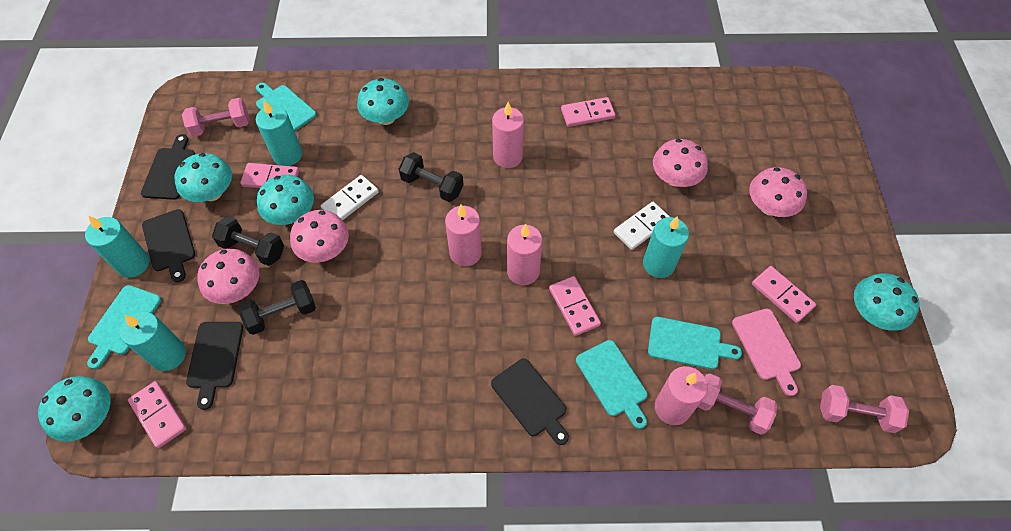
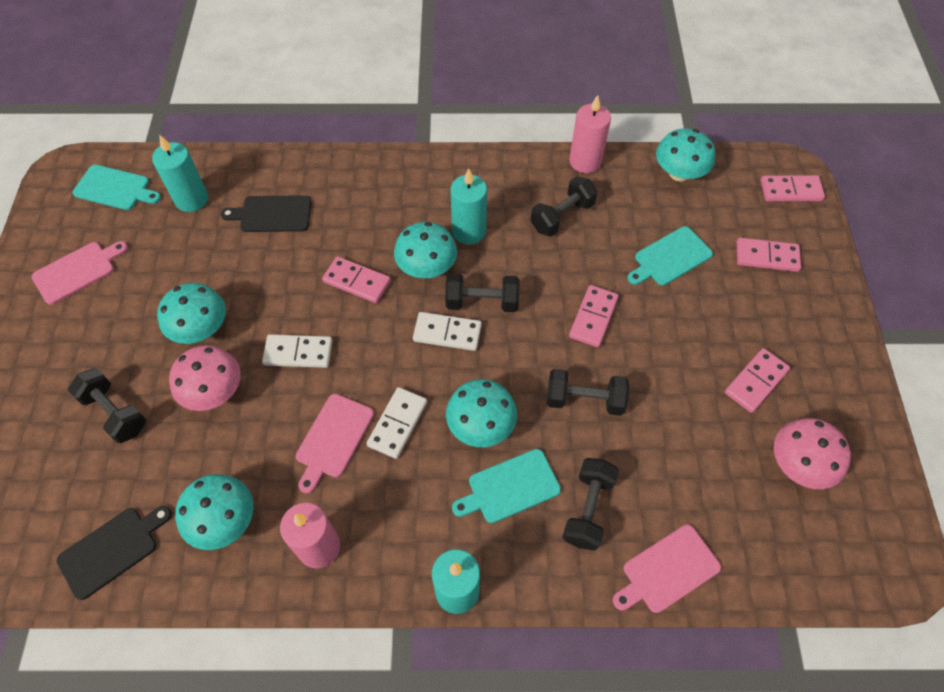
black cutting board: 4 -> 2
black dumbbell: 3 -> 5
pink candle: 4 -> 2
pink cutting board: 1 -> 3
pink dumbbell: 3 -> 0
pink mushroom: 4 -> 2
turquoise candle: 4 -> 3
turquoise cutting board: 4 -> 3
white domino: 2 -> 3

